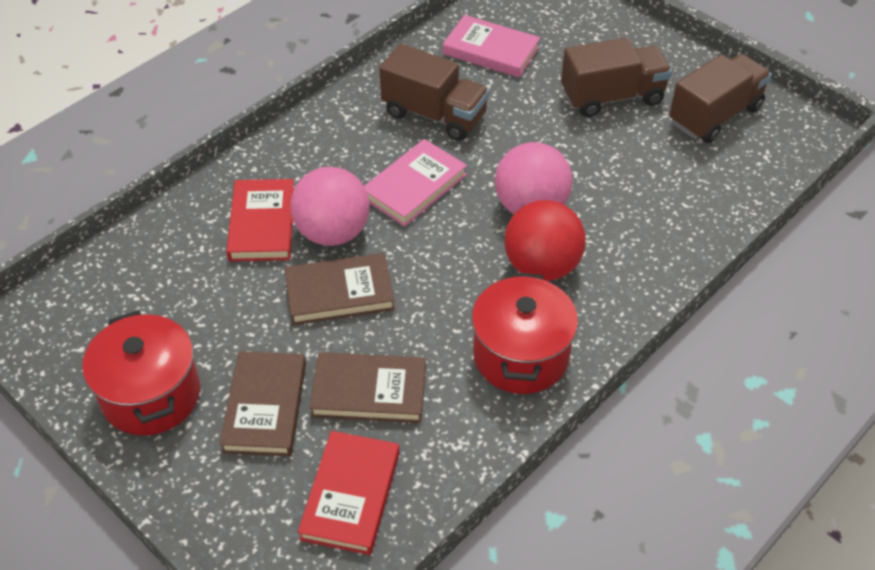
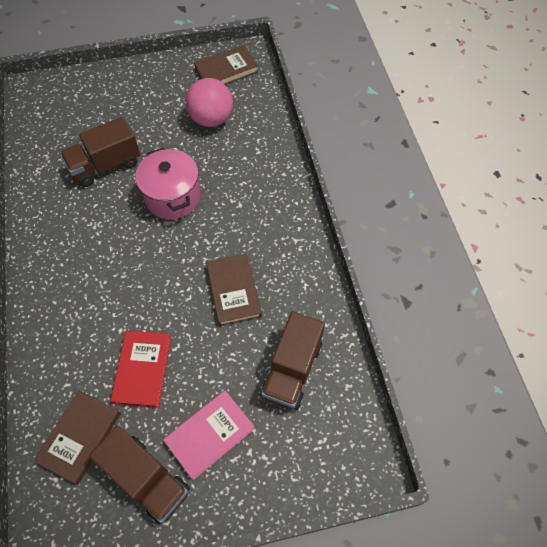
pink ball: 2 -> 1
pink book: 2 -> 1
pink pot: 0 -> 1
red ball: 1 -> 0
red book: 2 -> 1
red pot: 2 -> 0

